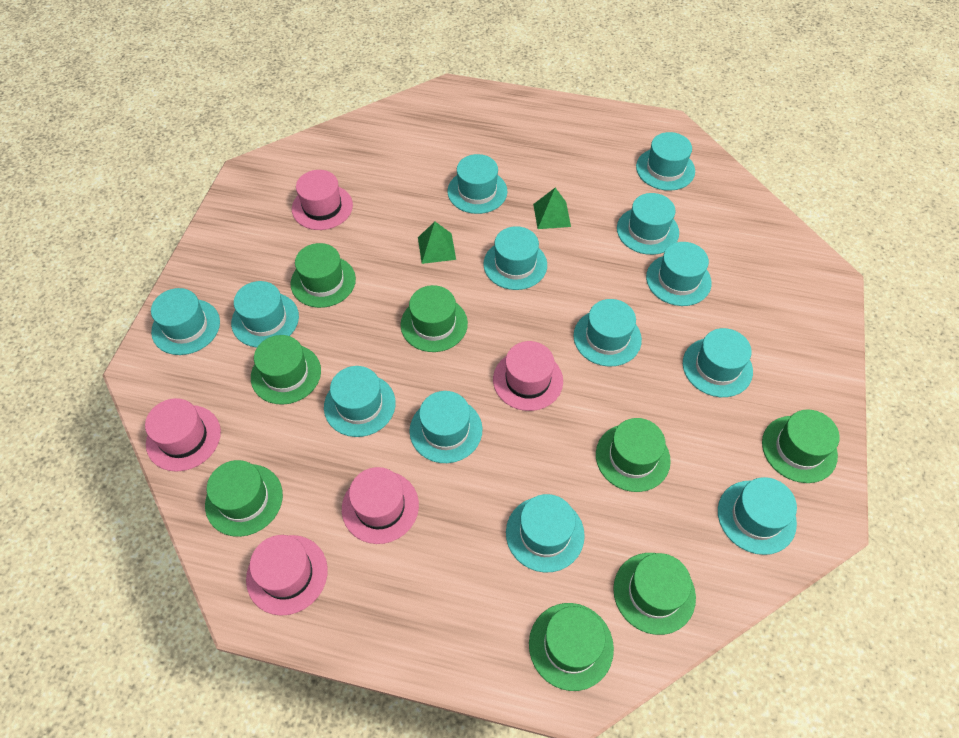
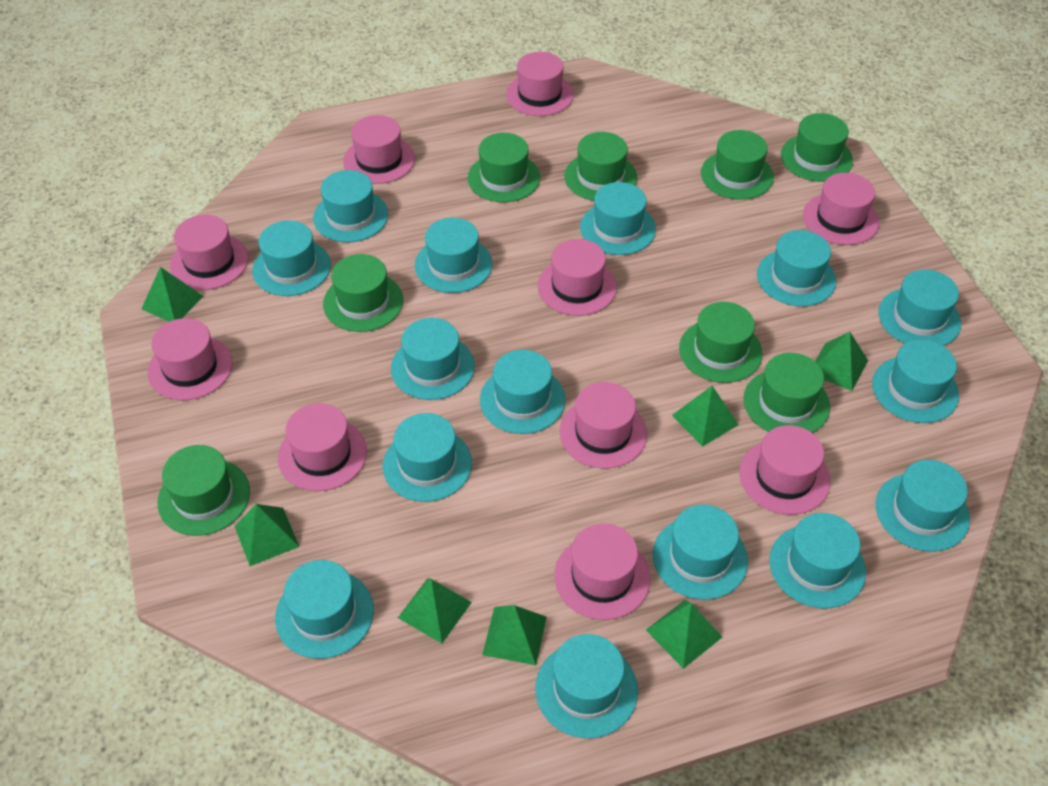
green pyramid: 2 -> 7
pink hat: 5 -> 10
turquoise hat: 13 -> 15

